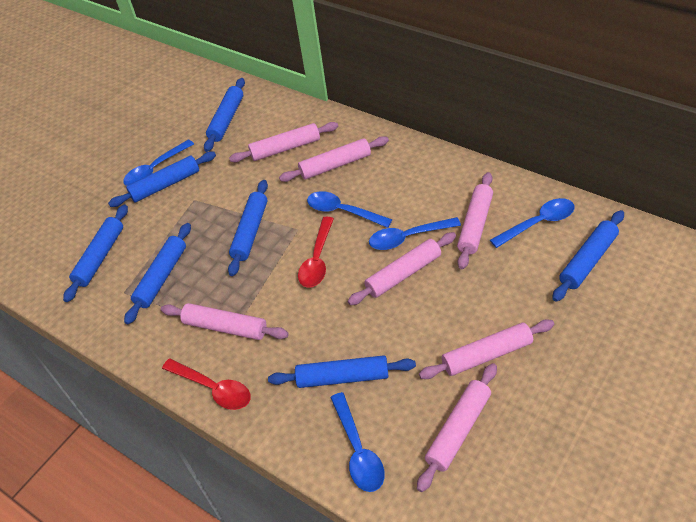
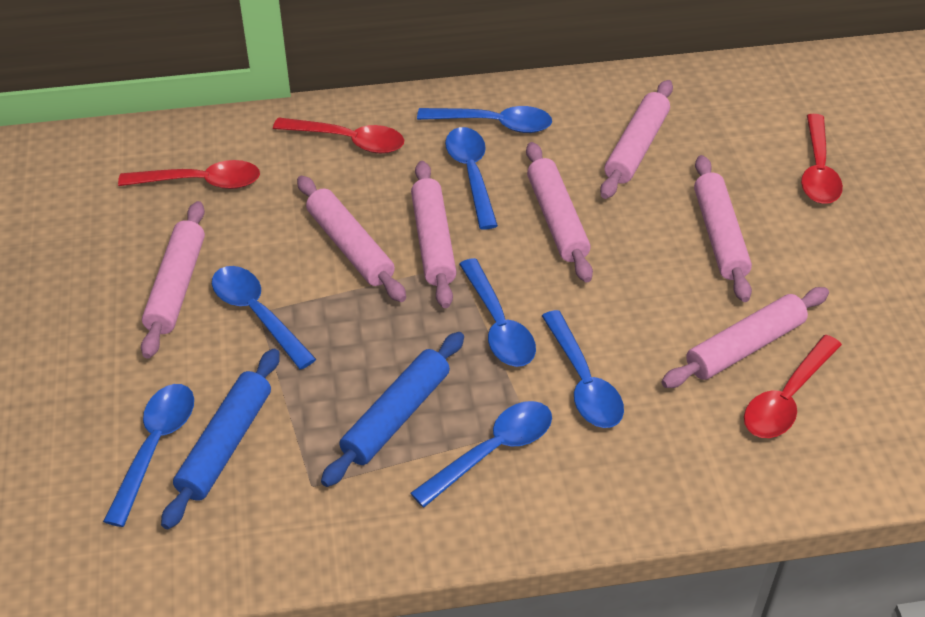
blue rolling pin: 7 -> 2
blue spoon: 5 -> 7
red spoon: 2 -> 4

